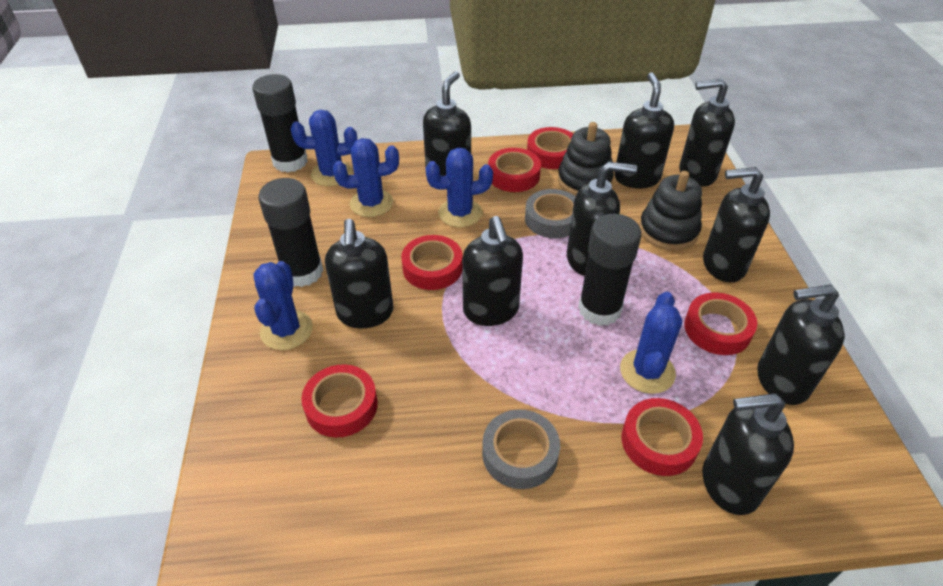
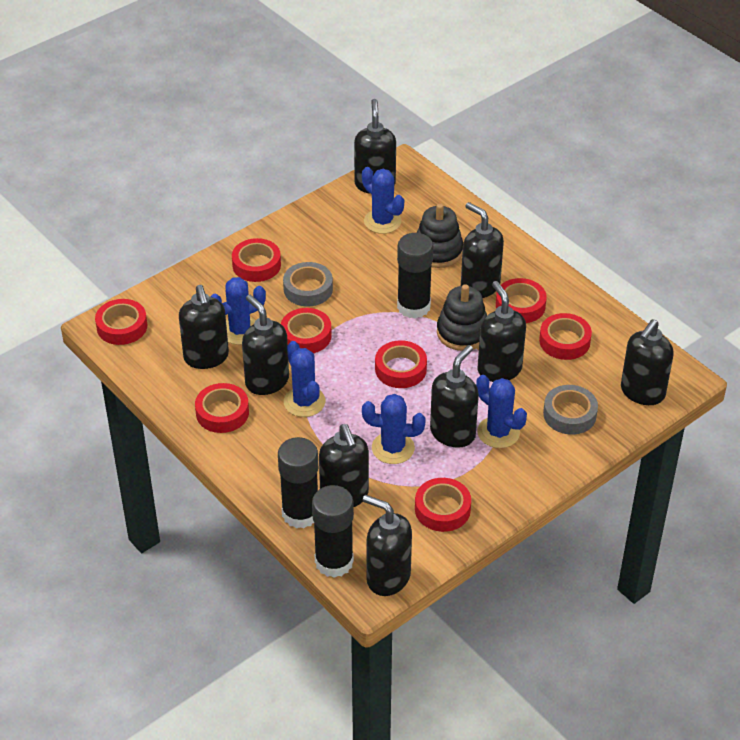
red tape: 6 -> 8

